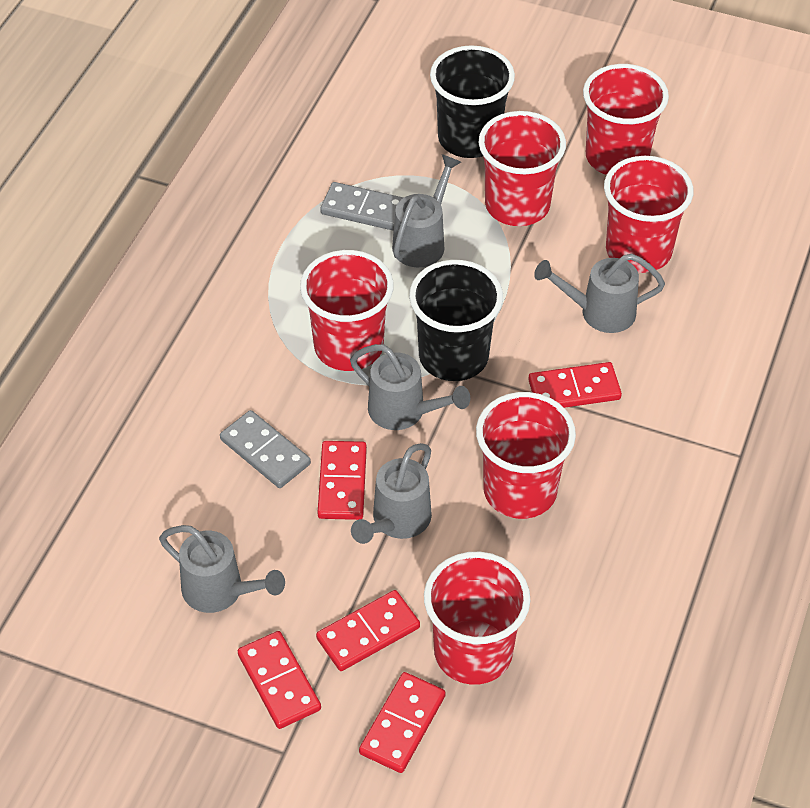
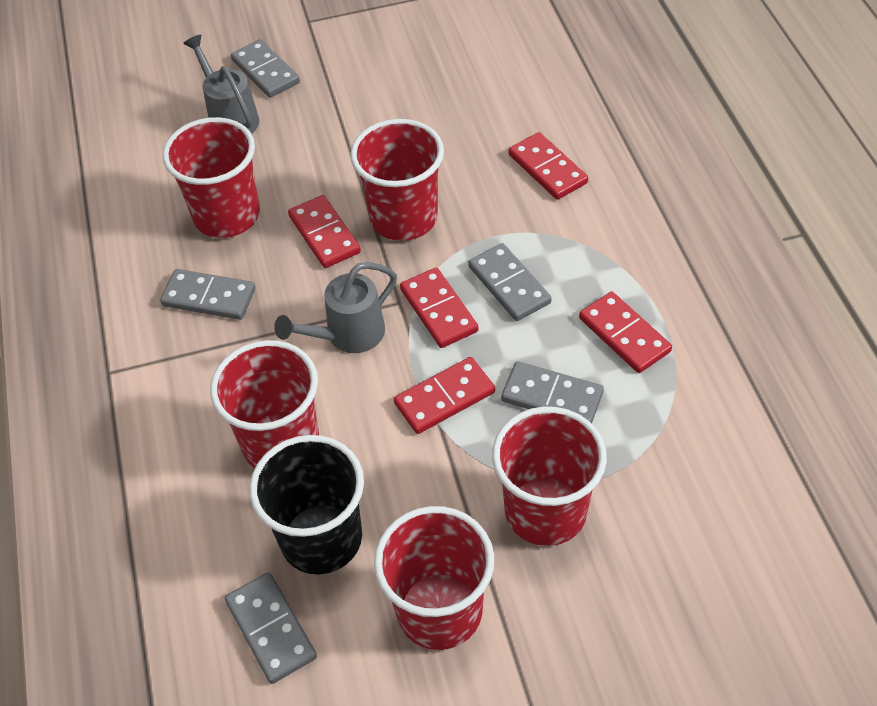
black cup: 2 -> 1
grey domino: 2 -> 5
grey watering can: 5 -> 2
red cup: 6 -> 5

